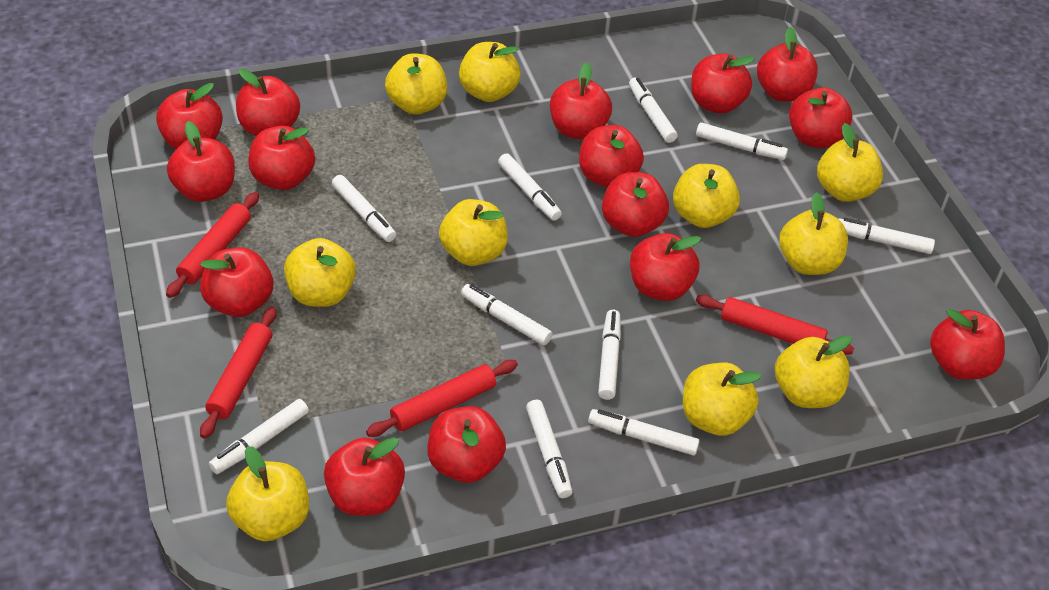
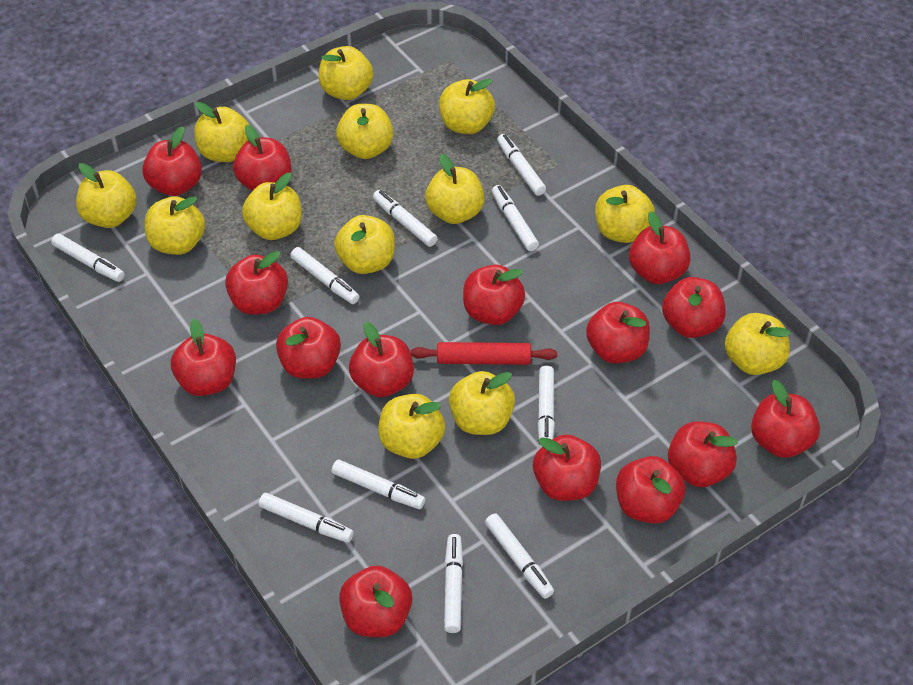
red rolling pin: 4 -> 1
yellow apple: 10 -> 13

